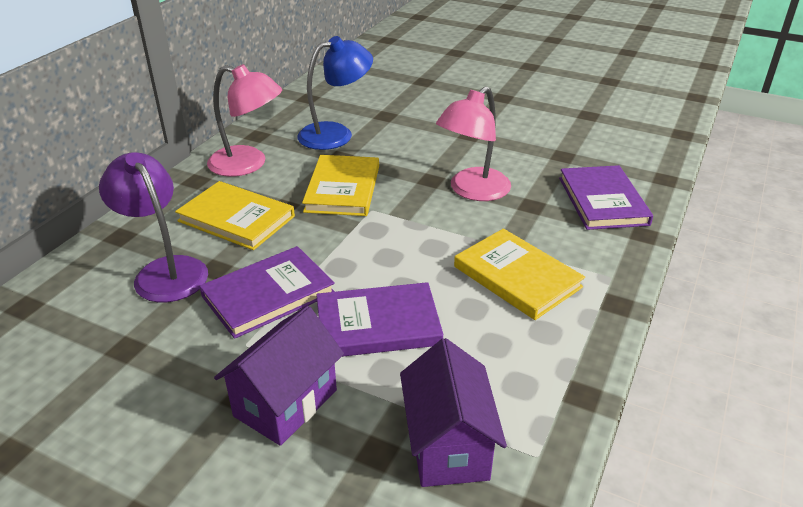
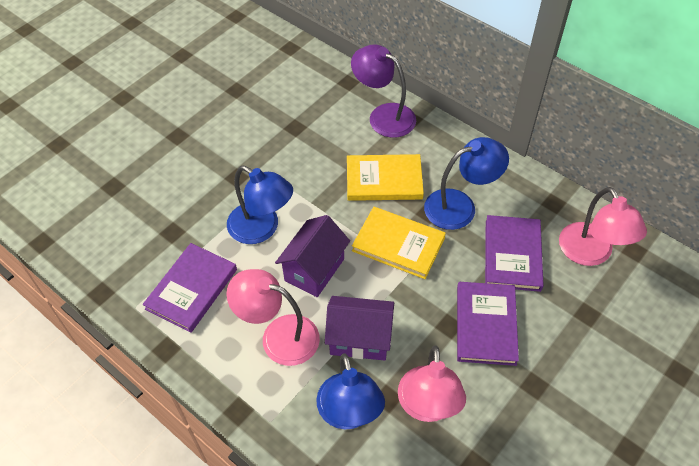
blue lamp: 1 -> 3
pink lamp: 2 -> 3
yellow book: 3 -> 2

